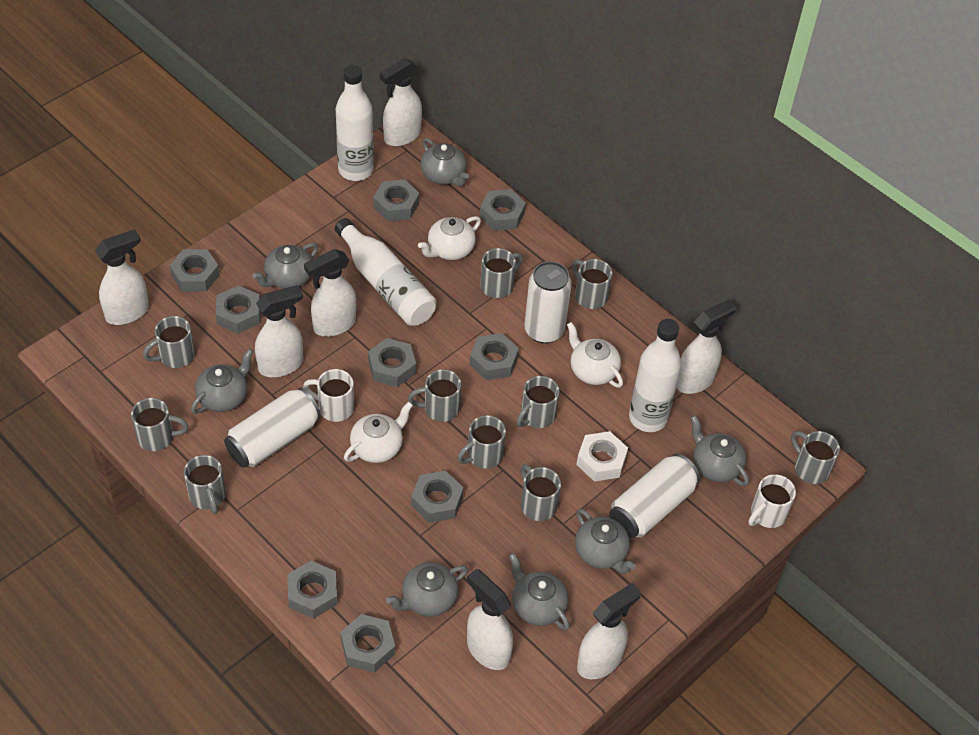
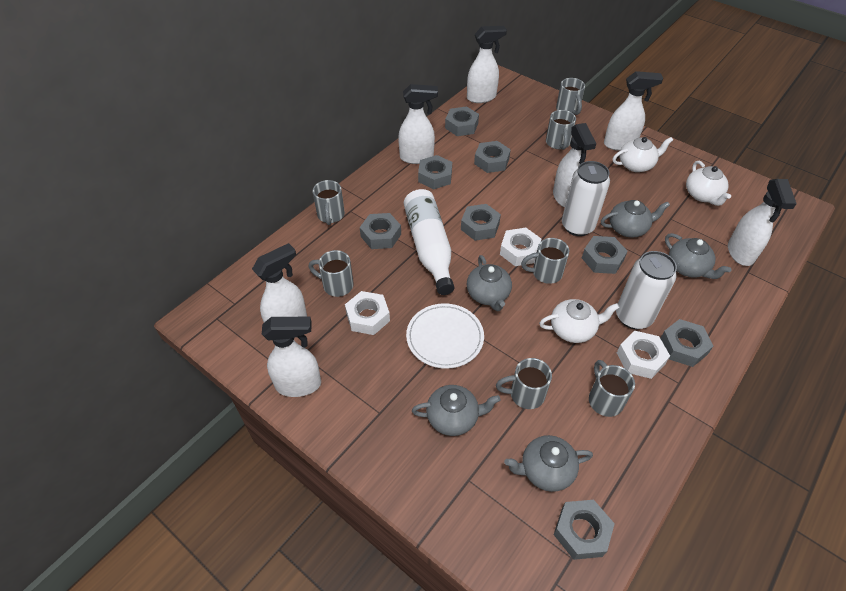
grey mug: 10 -> 7
grey nut: 9 -> 8
grey teapot: 7 -> 5
white bottle: 3 -> 1
white can: 3 -> 2
white mug: 2 -> 0
white nut: 1 -> 3
white plate: 0 -> 1

